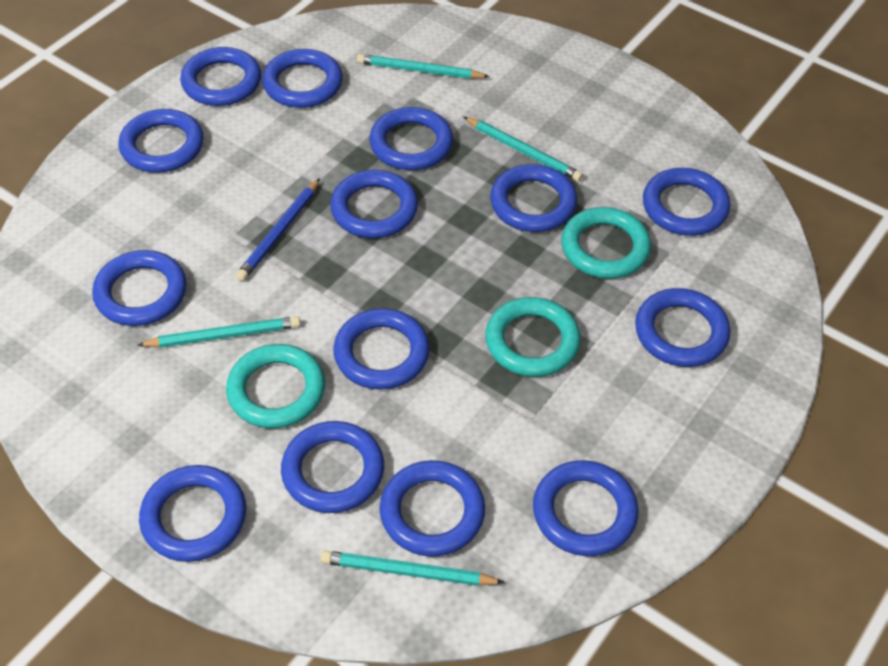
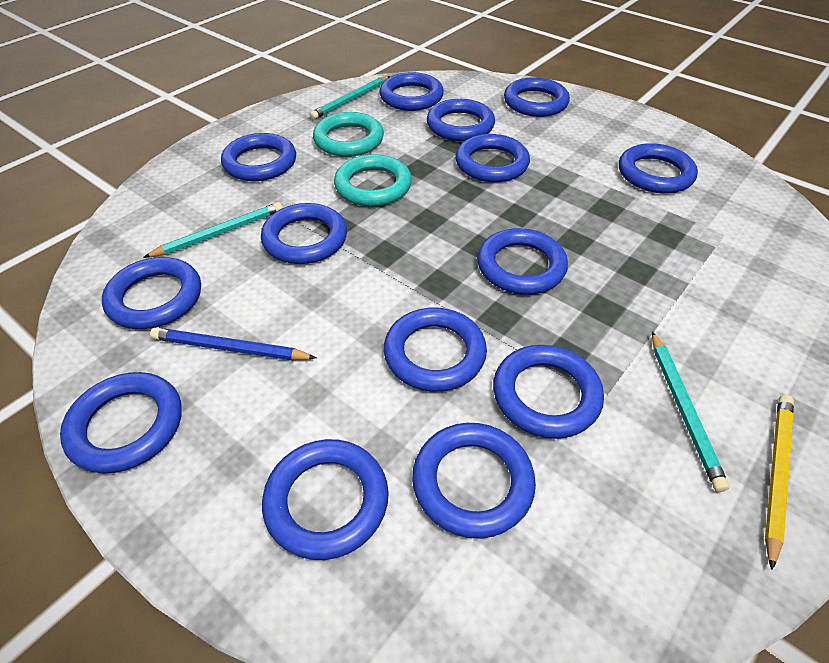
turquoise pencil: 4 -> 3
turquoise ring: 3 -> 2
yellow pencil: 0 -> 1

